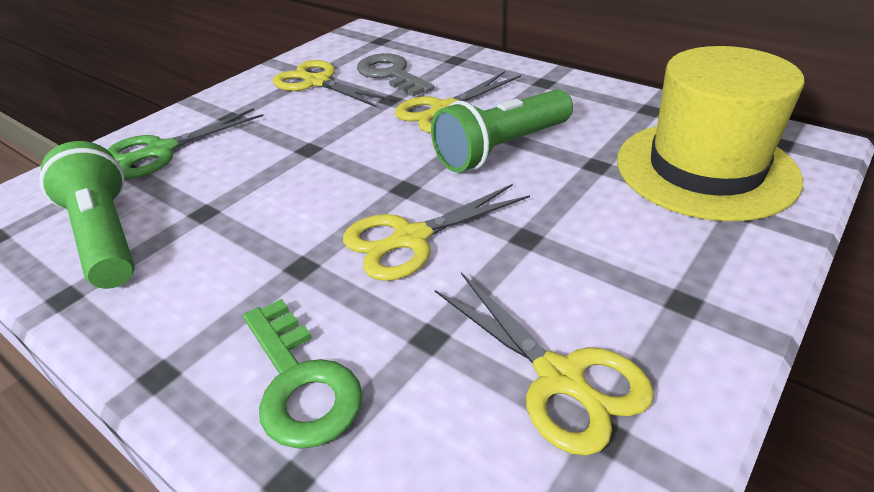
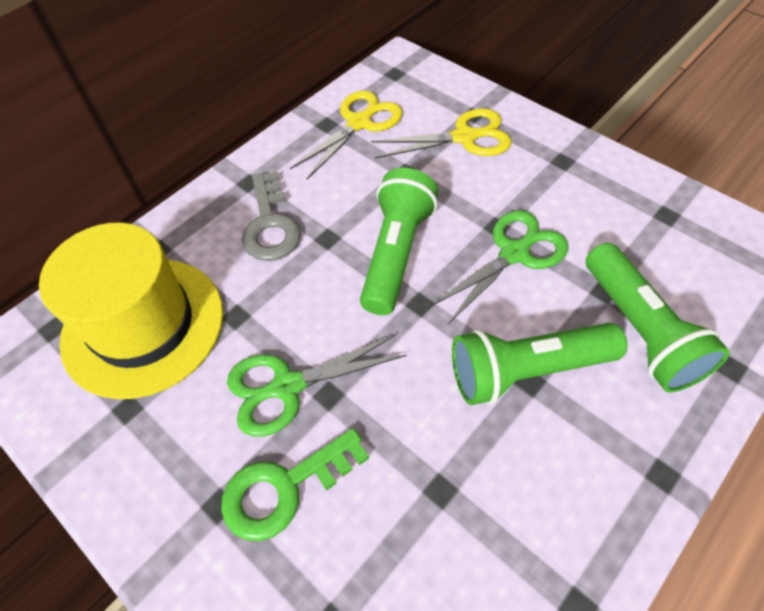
green flashlight: 2 -> 3
green scissors: 1 -> 2
yellow scissors: 4 -> 2

